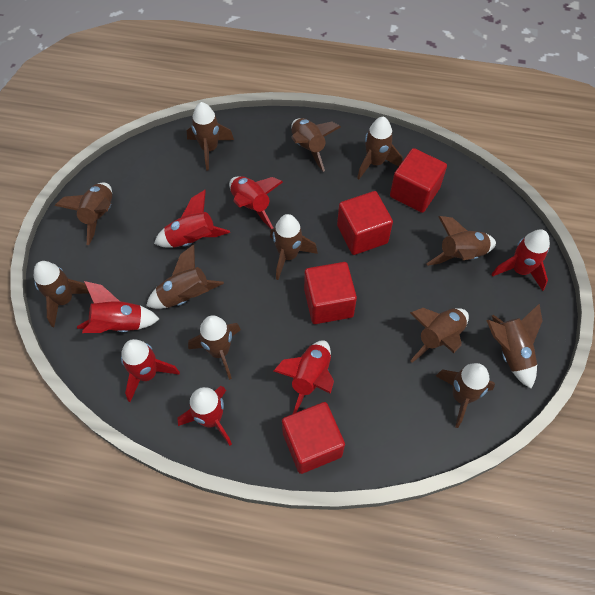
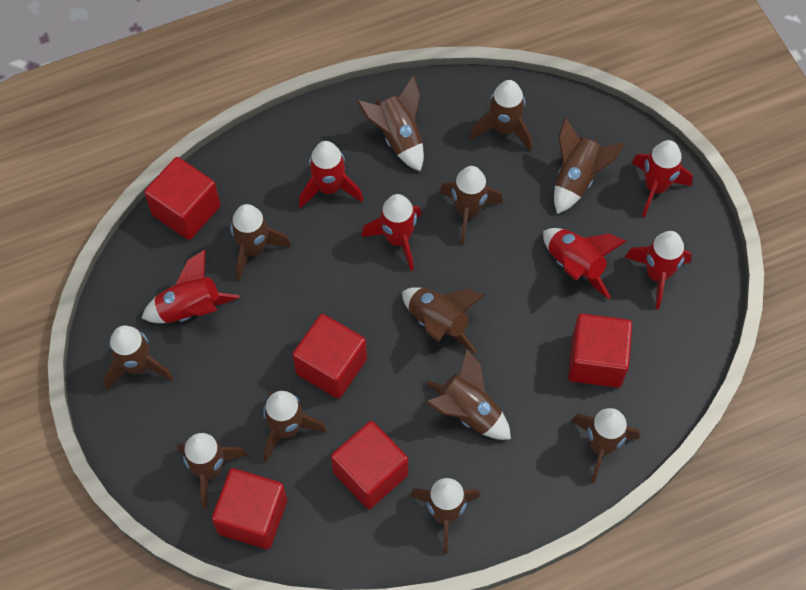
red cube: 4 -> 5
red rocket: 7 -> 6

